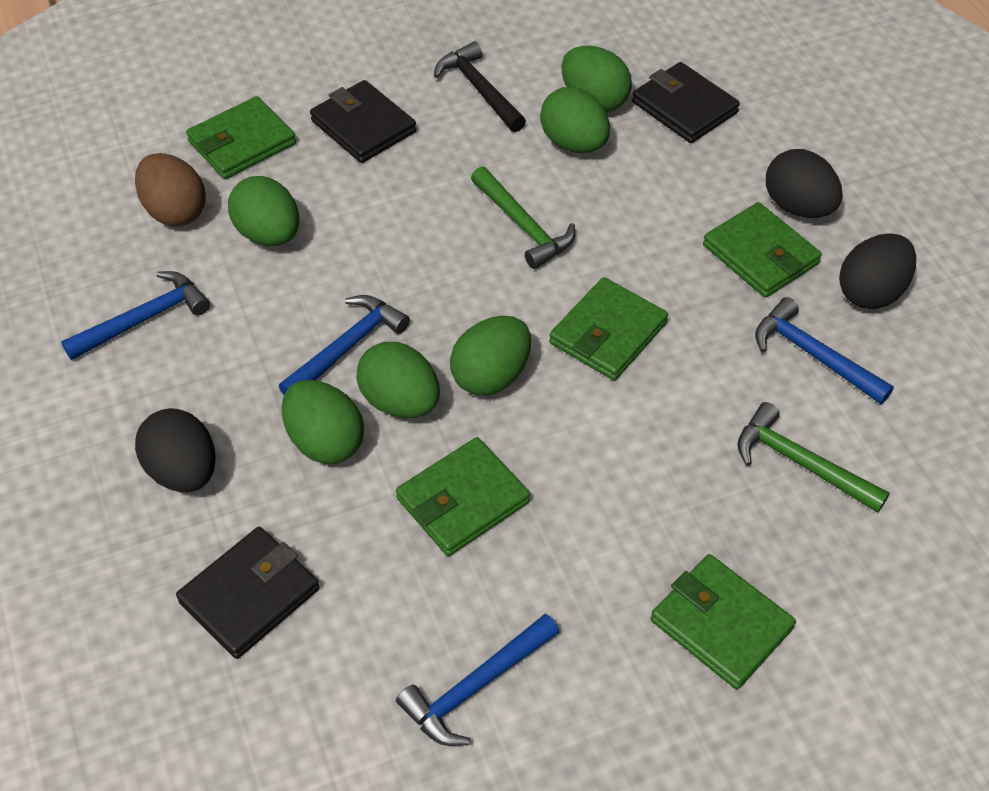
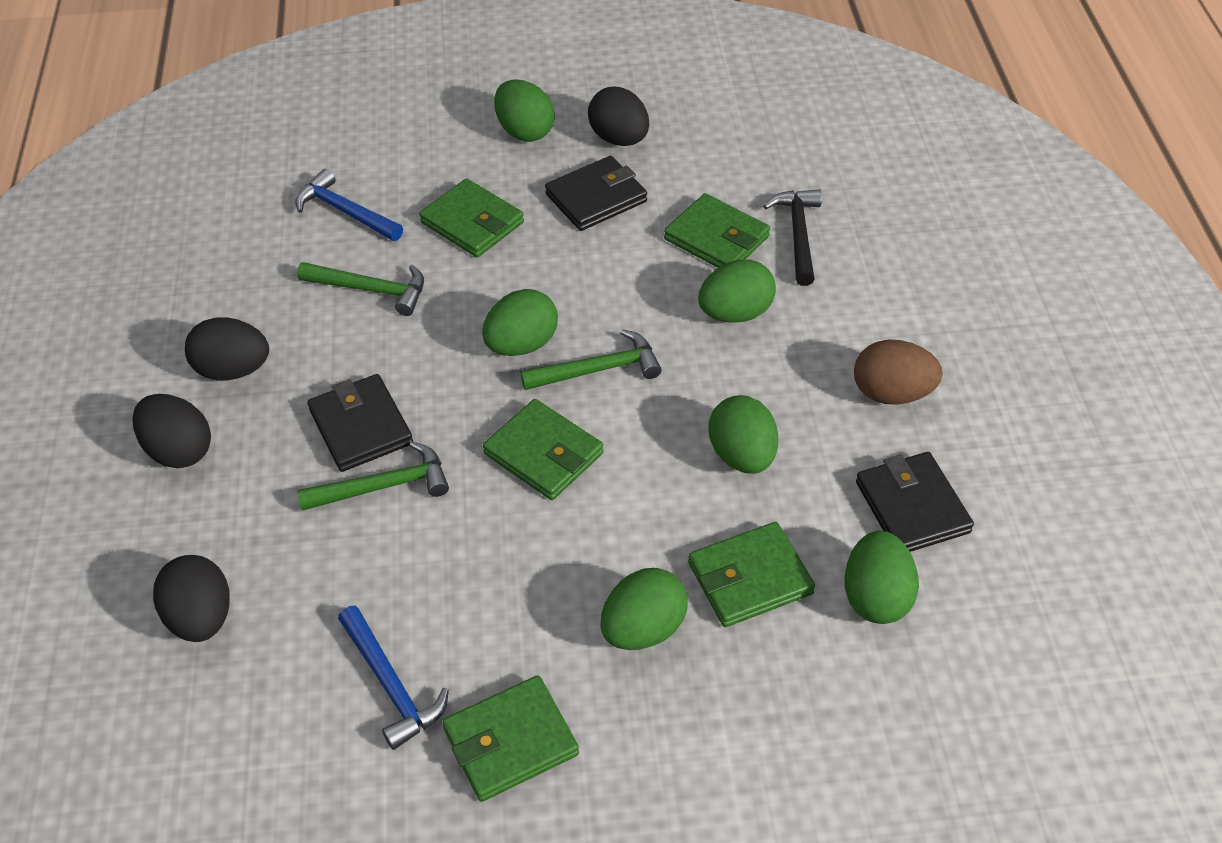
black egg: 3 -> 4
blue hammer: 4 -> 2
green hammer: 2 -> 3

